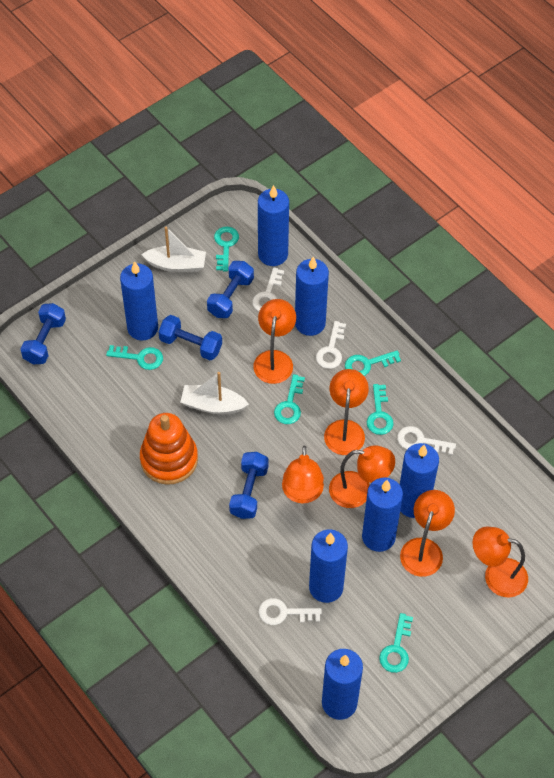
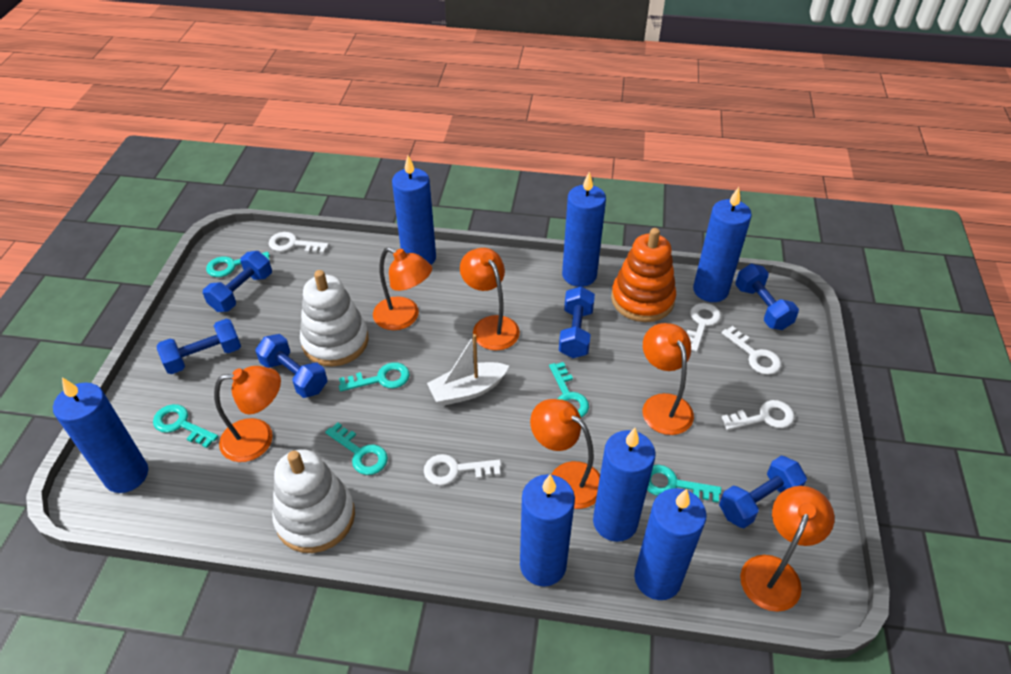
blue dumbbell: 4 -> 6
white boat: 2 -> 1
white key: 4 -> 5
white stacking toy: 0 -> 2

